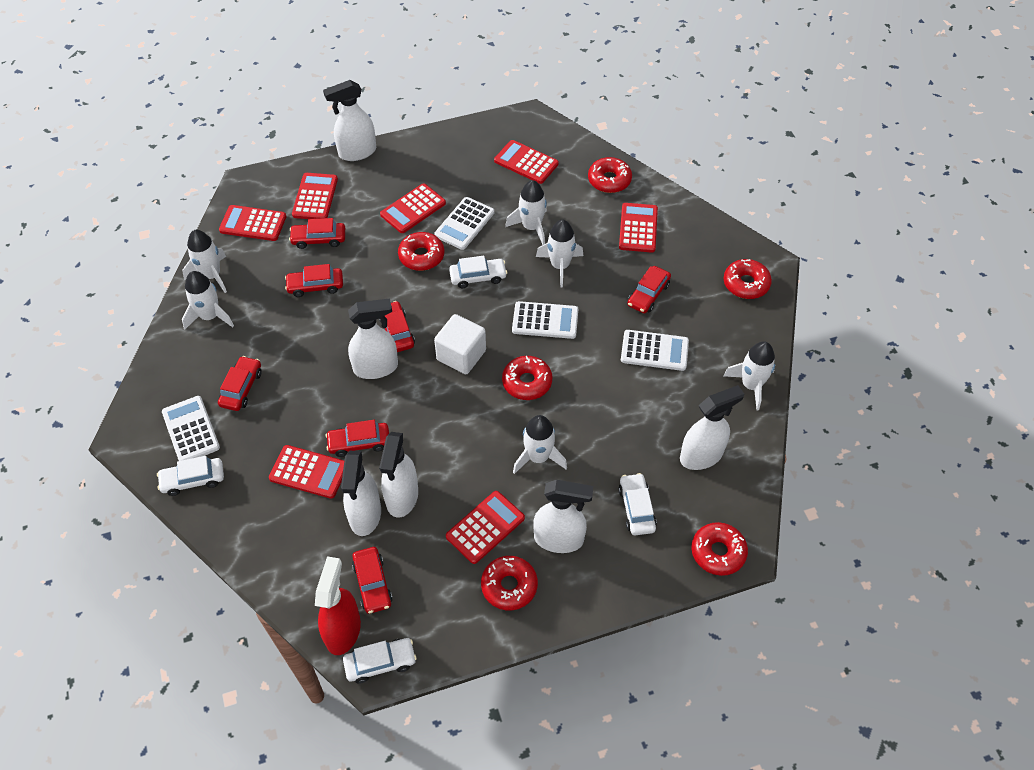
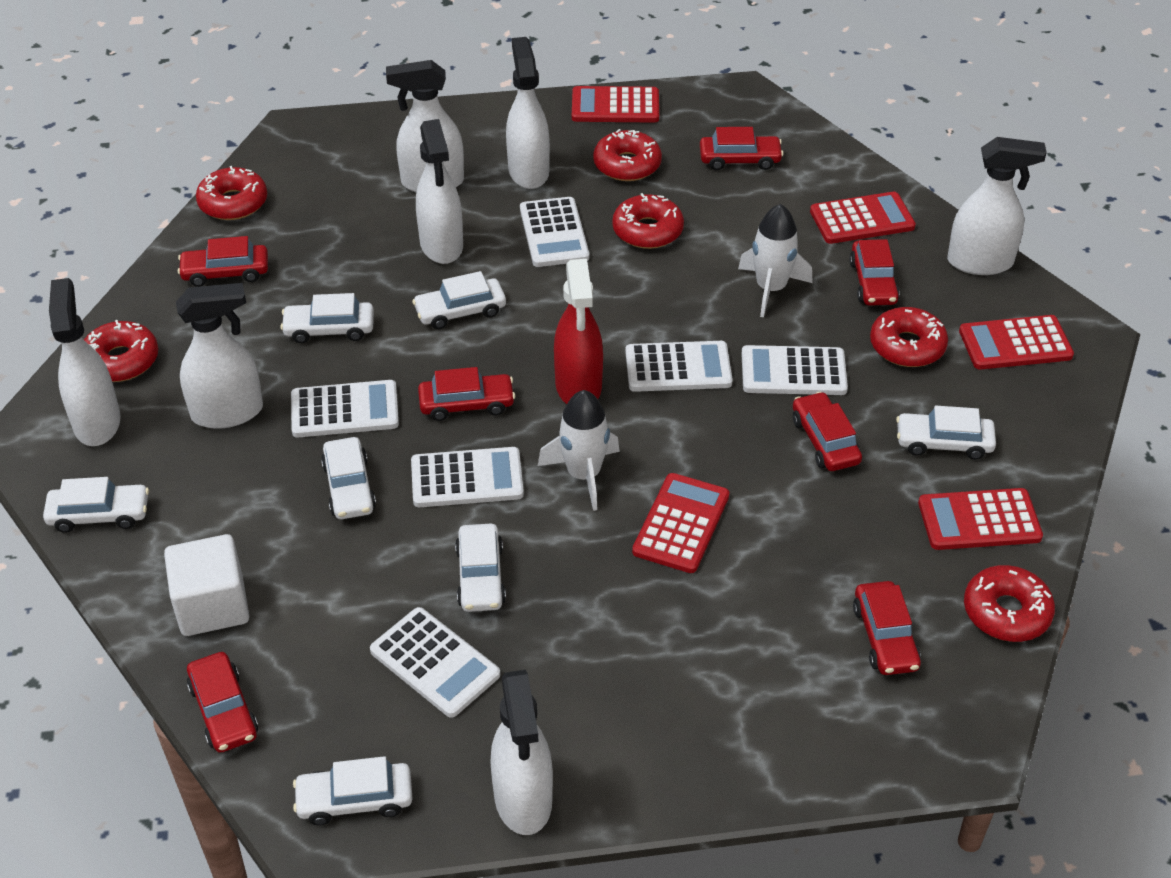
red calculator: 7 -> 5
white calculator: 4 -> 6
white car: 4 -> 7
white rocket: 6 -> 2
white spray bottle: 6 -> 7

